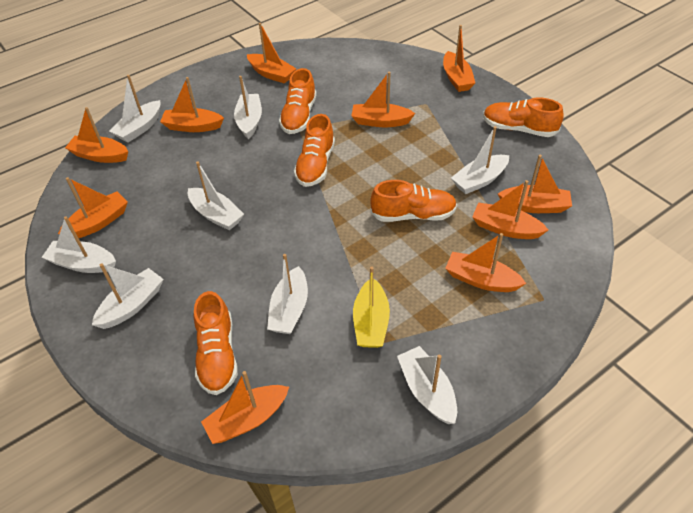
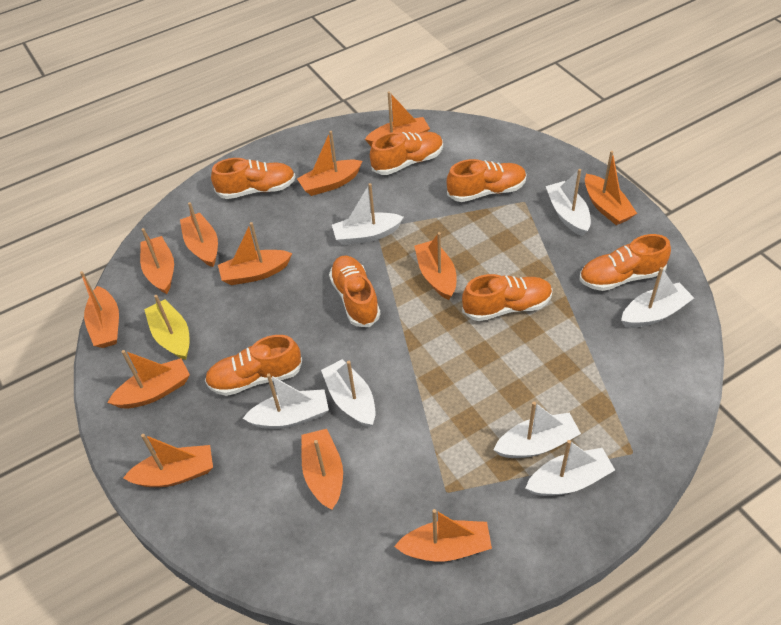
orange boat: 10 -> 12
orange shoe: 5 -> 7
white boat: 8 -> 7

